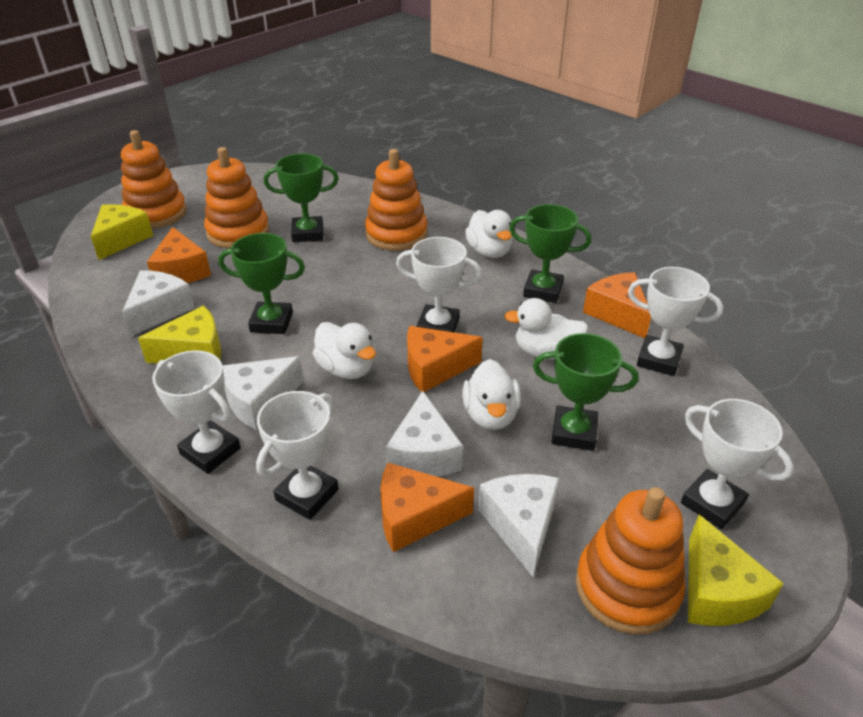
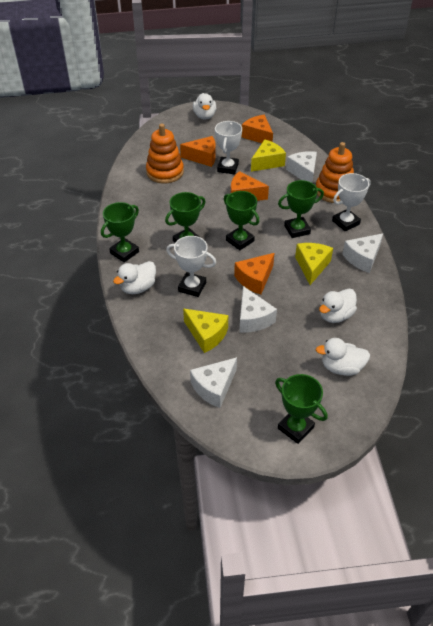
green trophy: 4 -> 5
orange stacking toy: 4 -> 2
white trophy: 5 -> 3

